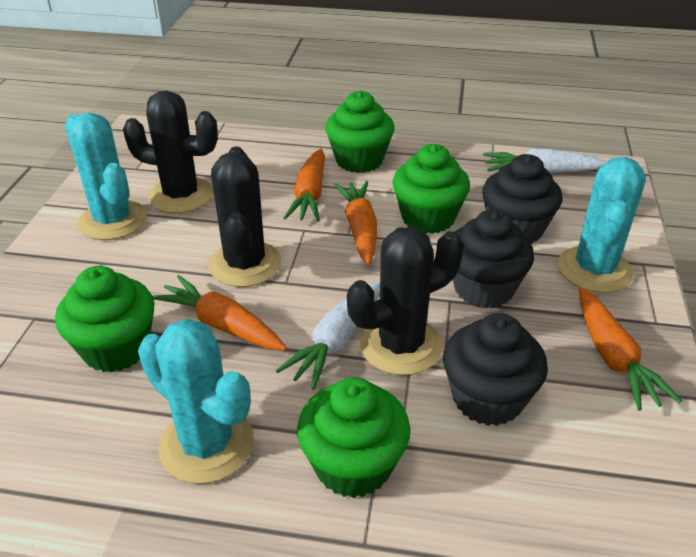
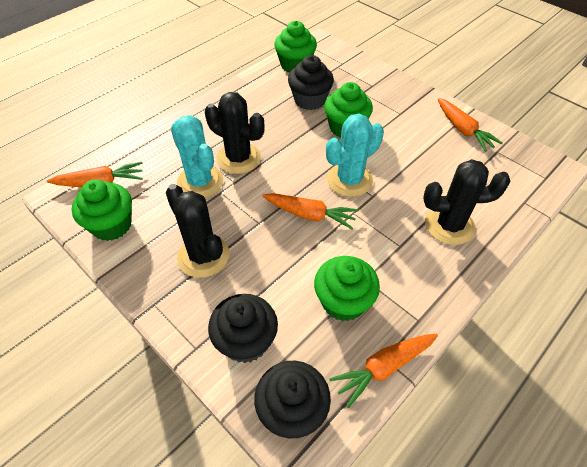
turquoise cactus: 3 -> 2
white carrot: 2 -> 0

